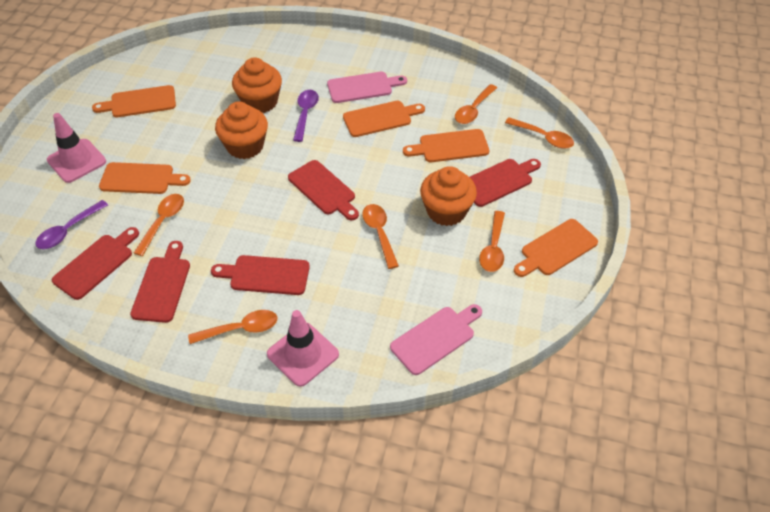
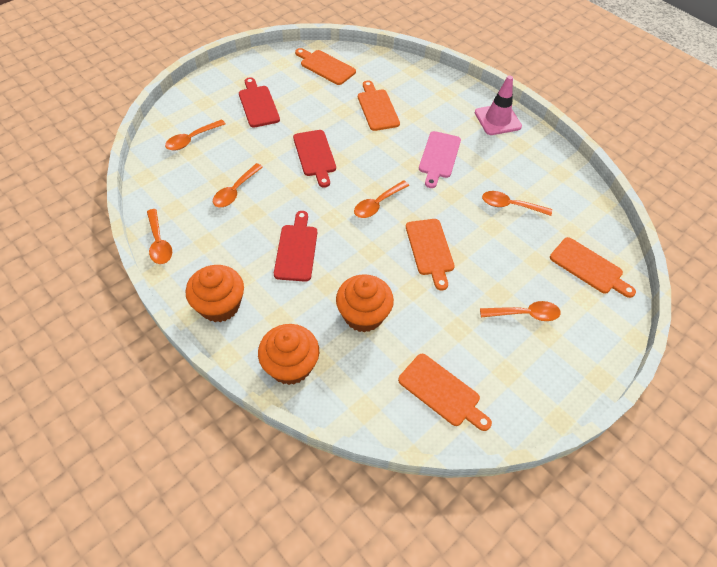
pink cutting board: 2 -> 1
pink traffic cone: 2 -> 1
purple spoon: 2 -> 0
red cutting board: 5 -> 3

